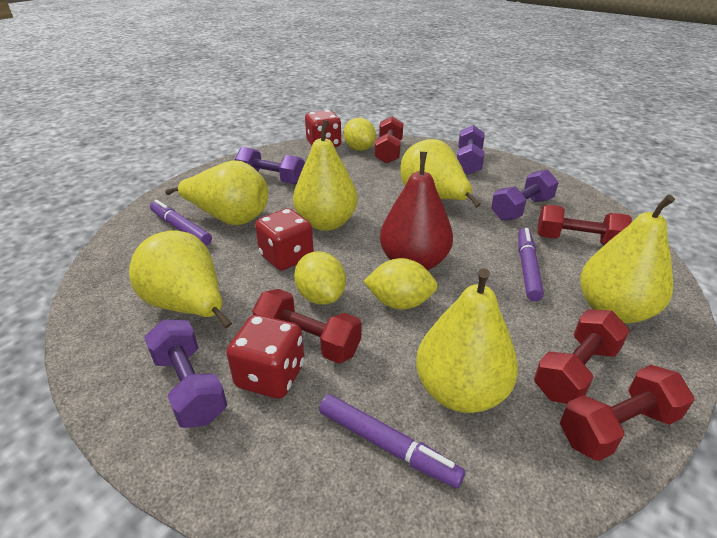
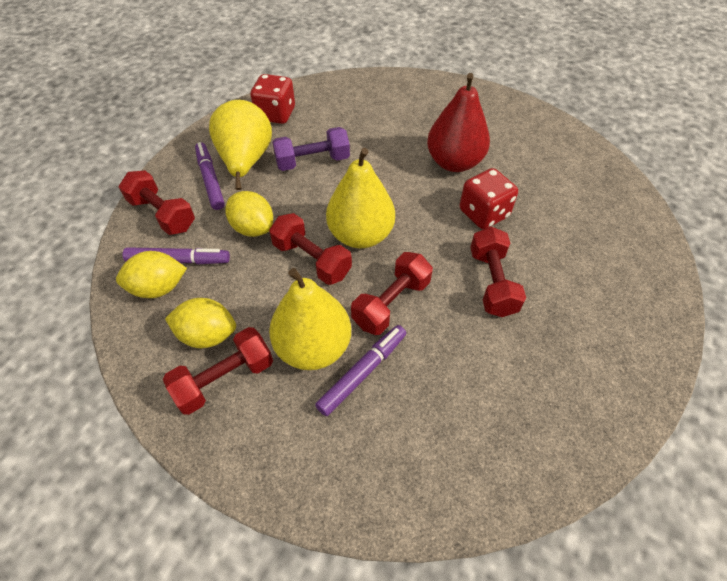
purple dumbbell: 4 -> 1
red dice: 3 -> 2
yellow pear: 6 -> 3

